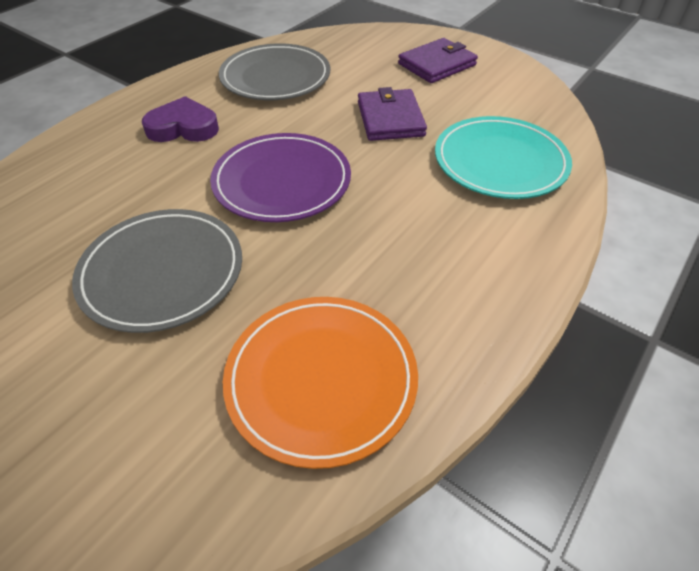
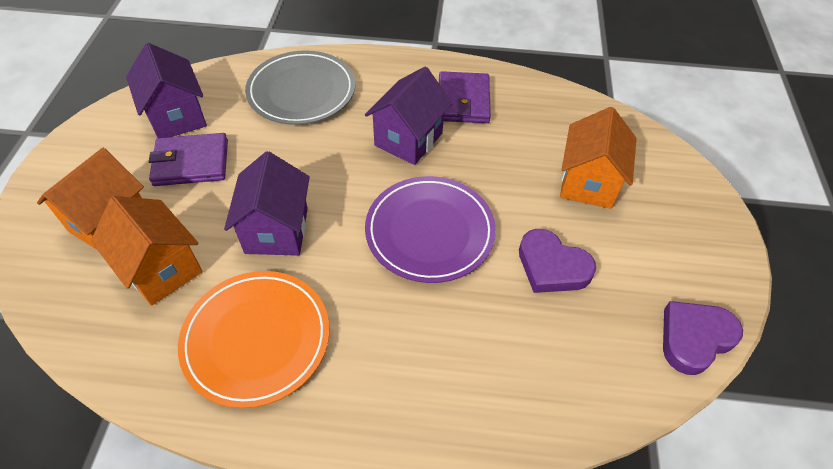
grey plate: 2 -> 1
orange house: 0 -> 3
purple heart: 1 -> 2
purple house: 0 -> 3
turquoise plate: 1 -> 0

